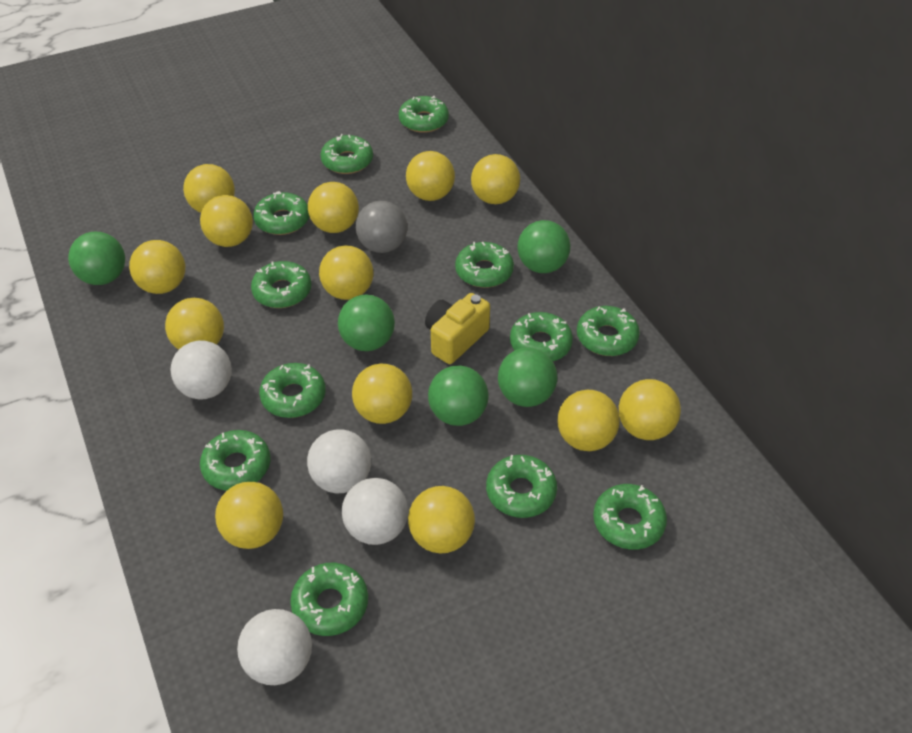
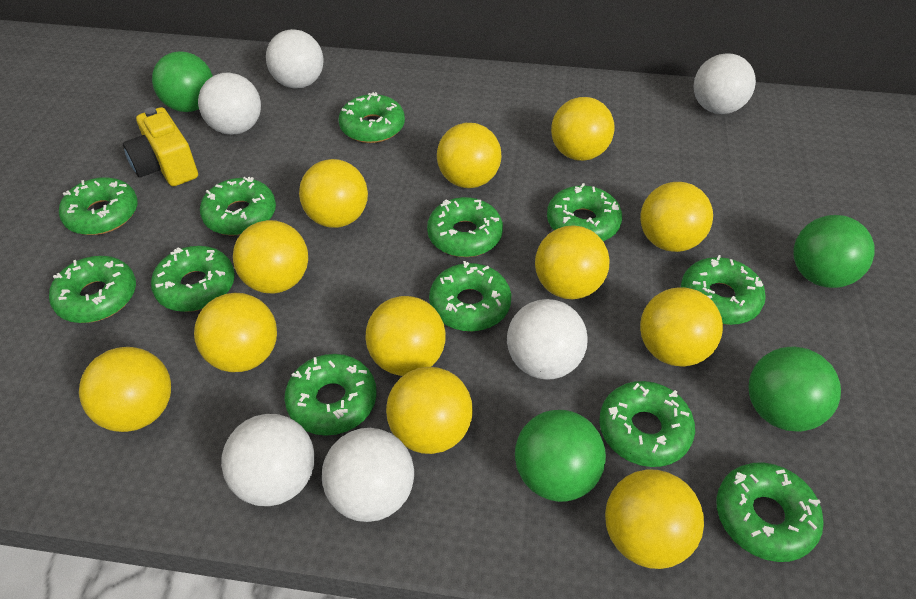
green ball: 5 -> 4
grey ball: 1 -> 0
white ball: 4 -> 6
yellow ball: 13 -> 12

